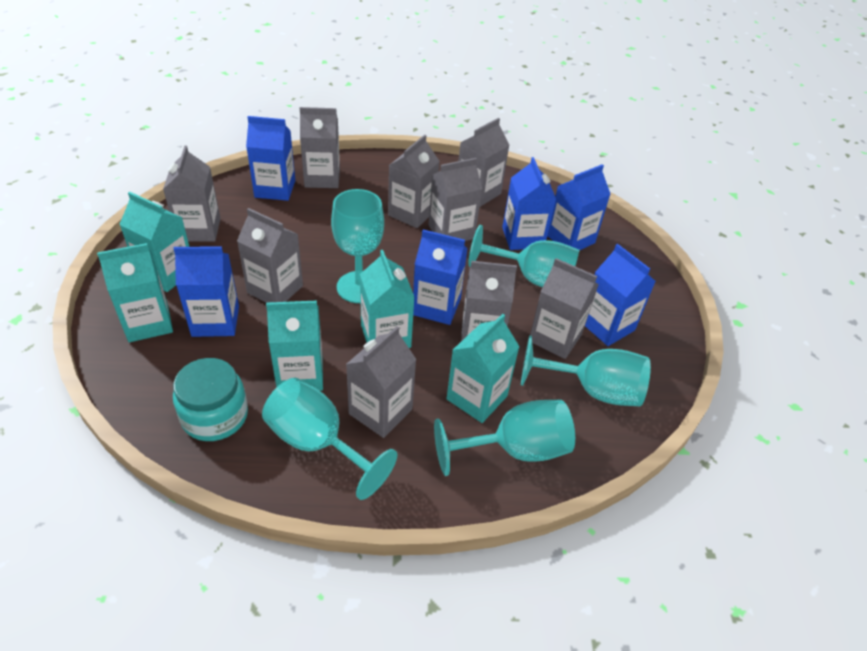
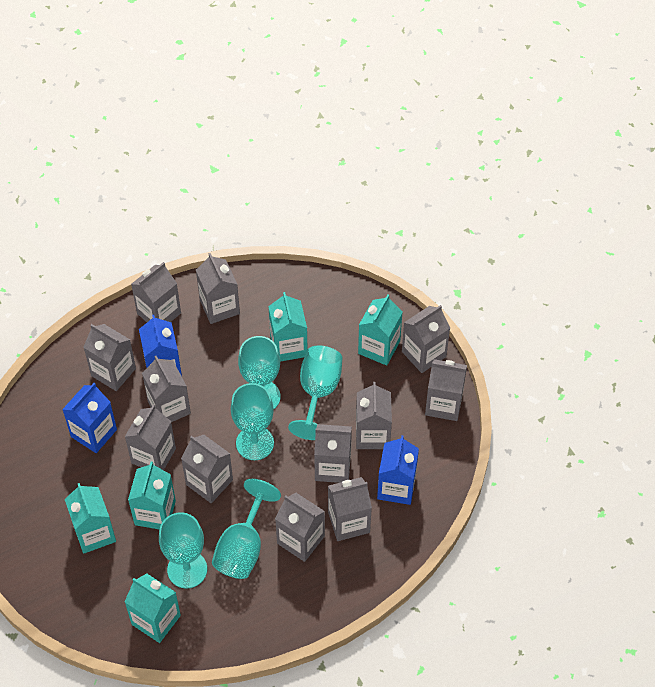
blue carton: 6 -> 3
grey carton: 9 -> 12
turquoise jar: 1 -> 0

